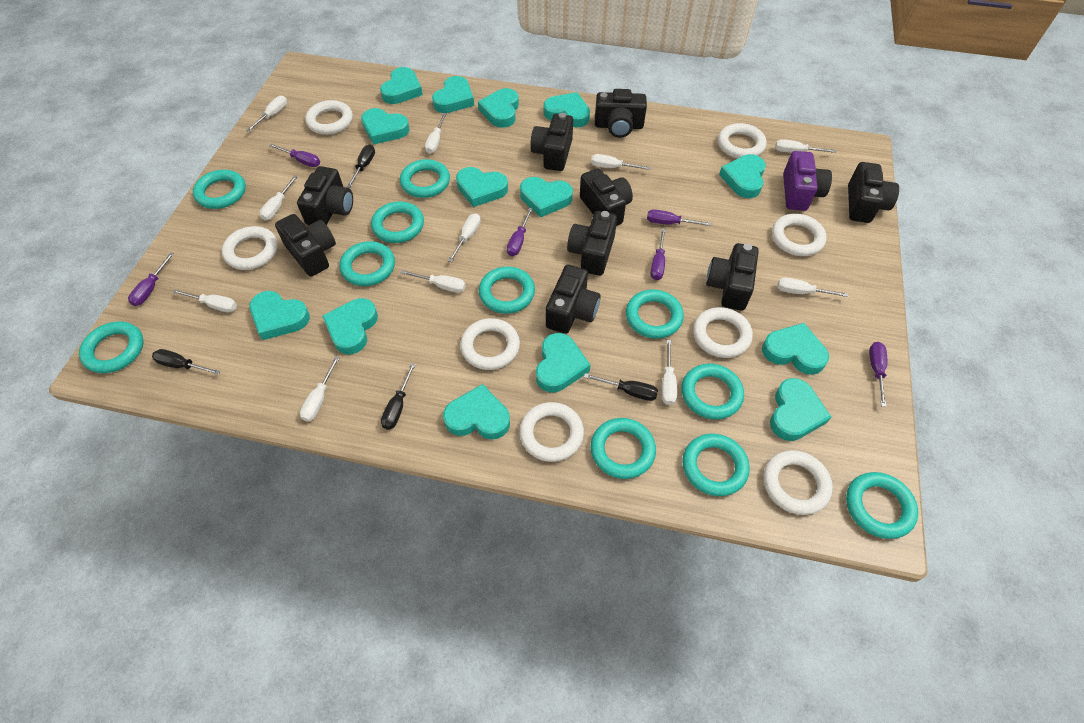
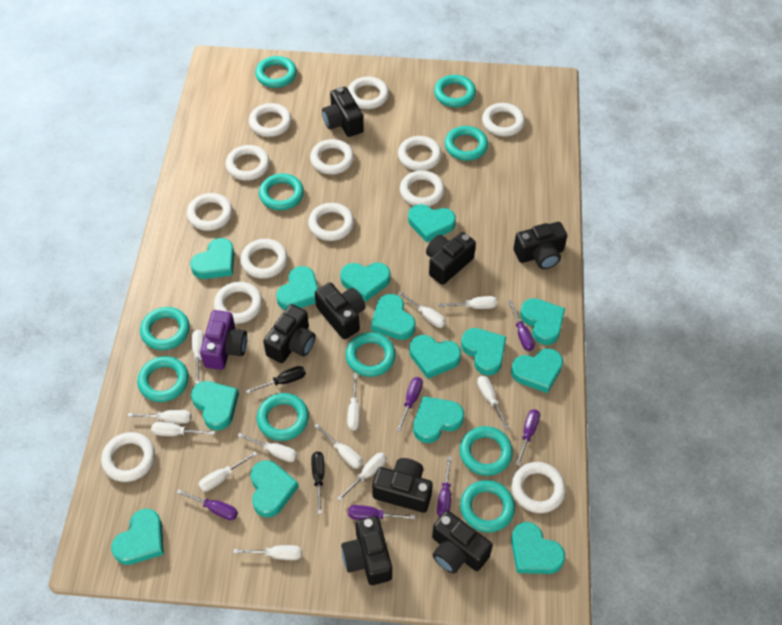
black camera: 9 -> 8
black screwdriver: 4 -> 2
turquoise ring: 11 -> 10
white ring: 8 -> 13
white screwdriver: 11 -> 12

